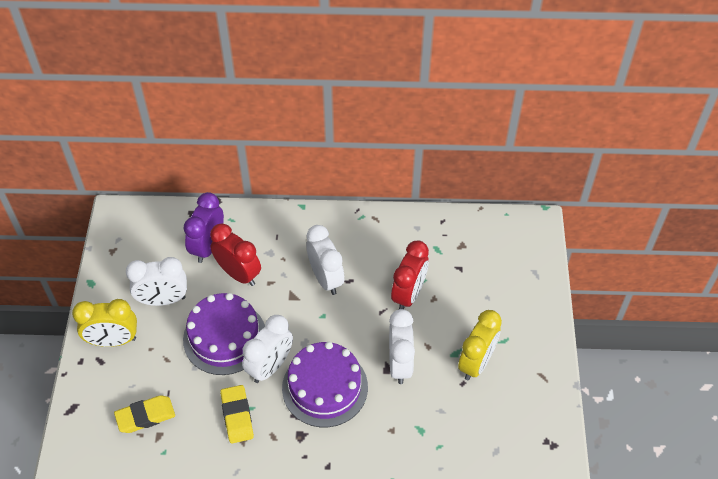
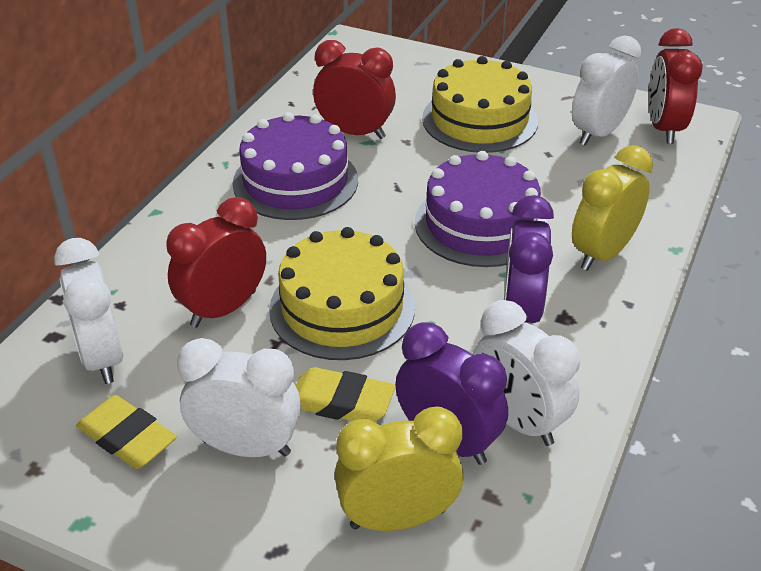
purple clock: 1 -> 2
red clock: 2 -> 3
yellow cake: 0 -> 2

